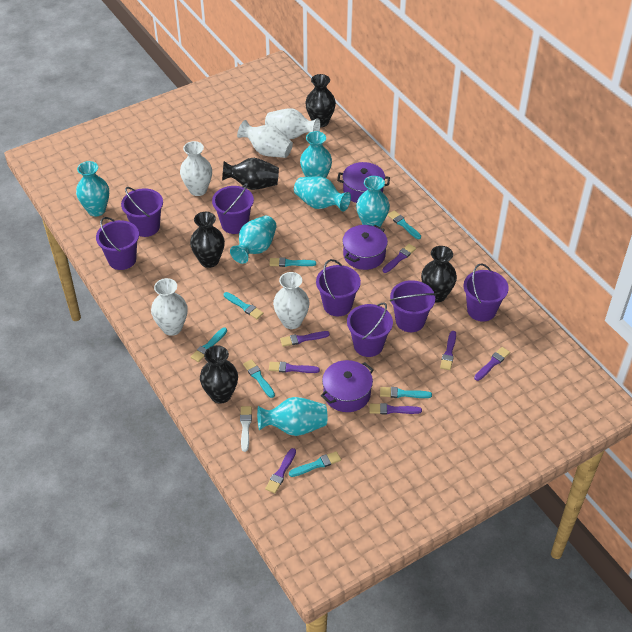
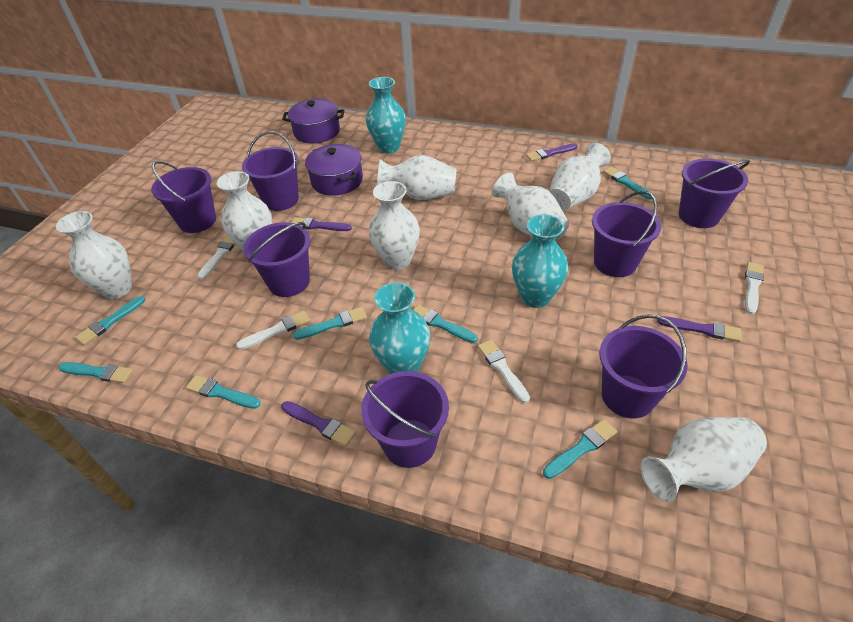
black vase: 5 -> 0
purple brush: 7 -> 4
purple pot: 3 -> 2
turquoise vase: 6 -> 3
white brush: 1 -> 4
white vase: 5 -> 7

